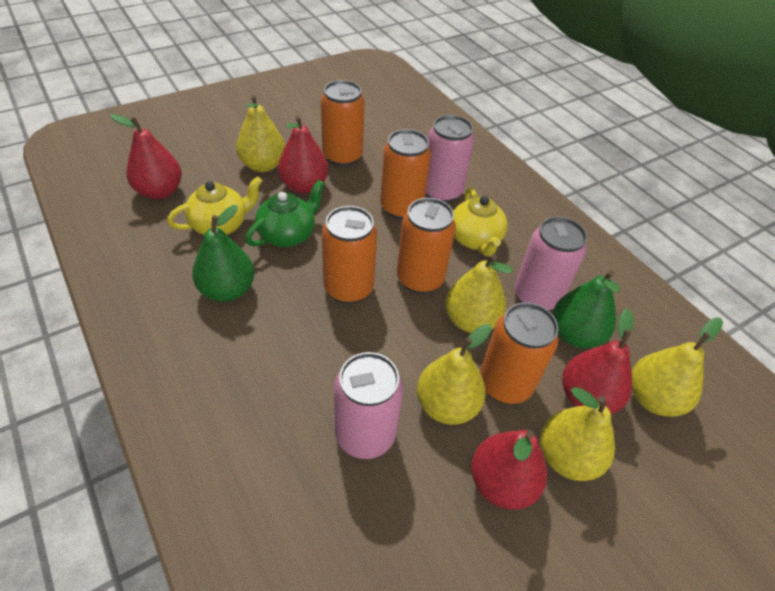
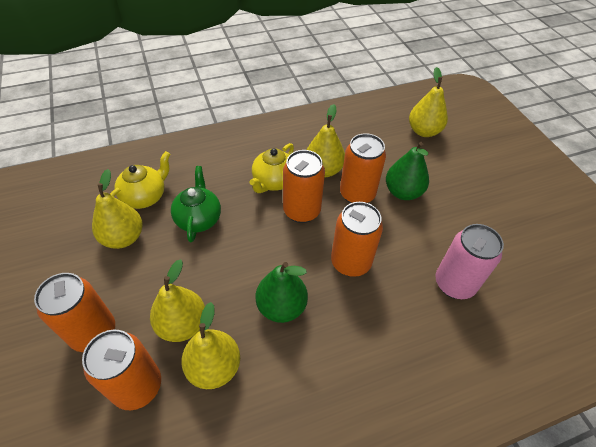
pink can: 3 -> 1
red pear: 4 -> 0

